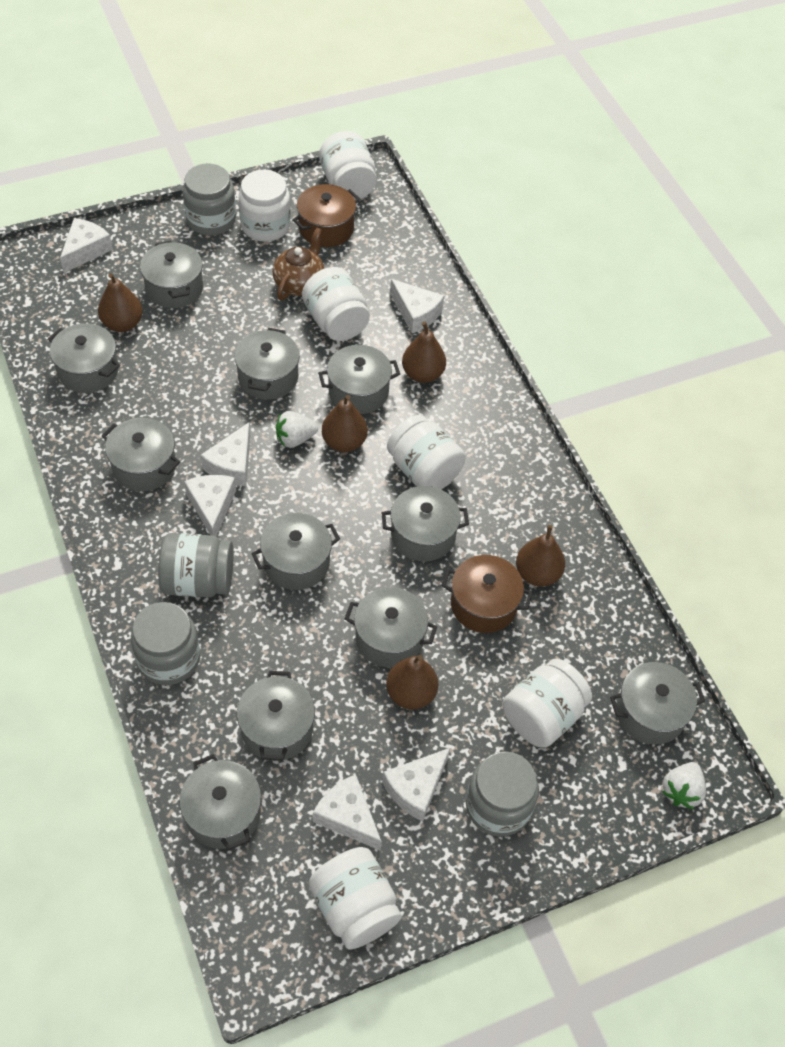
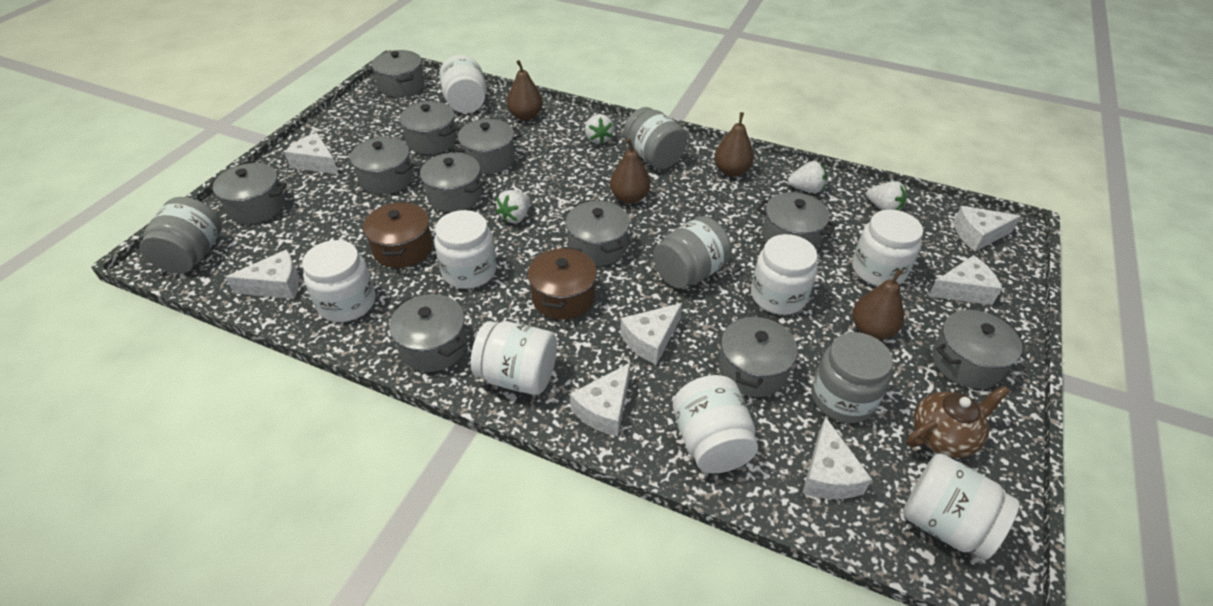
brown pear: 5 -> 4
white cheese: 6 -> 7
white jar: 6 -> 8
white strawberry: 2 -> 4

